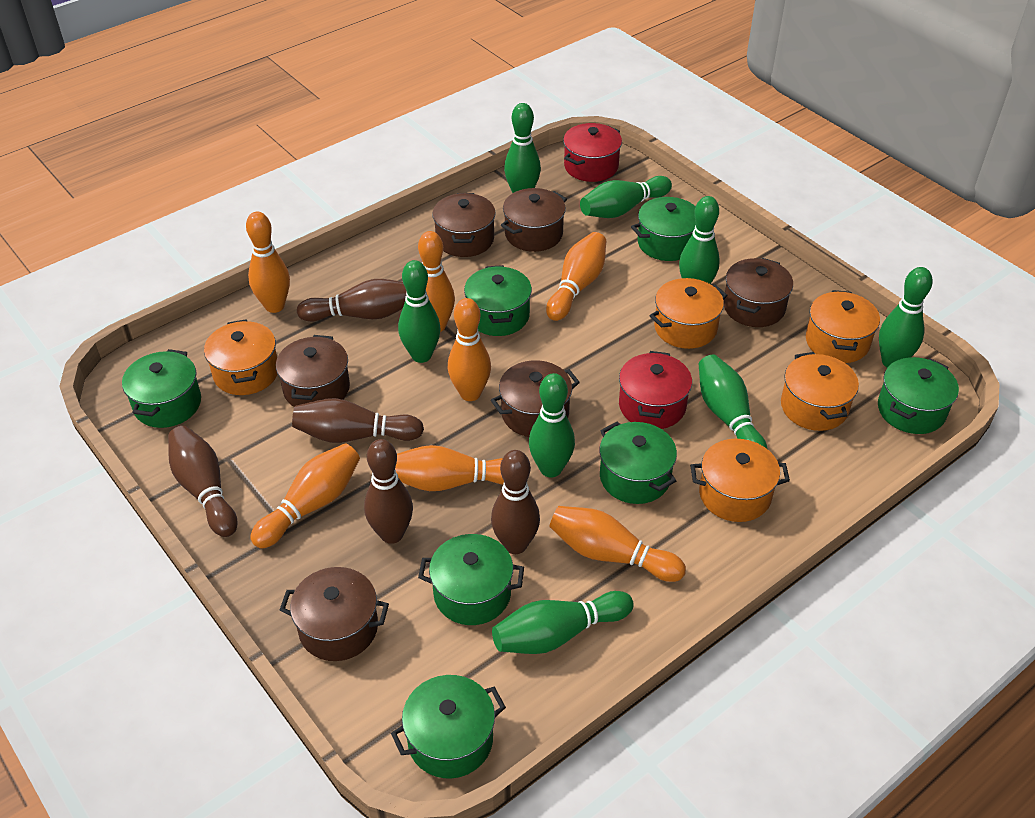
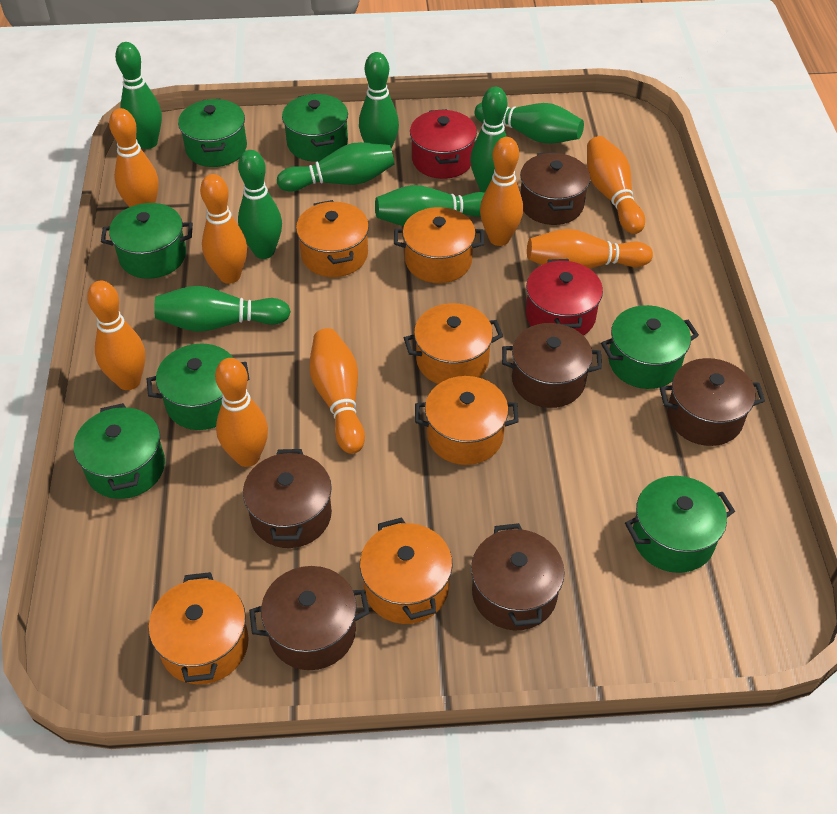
brown bowling pin: 5 -> 0
orange bowling pin: 7 -> 8
orange pot: 5 -> 6

